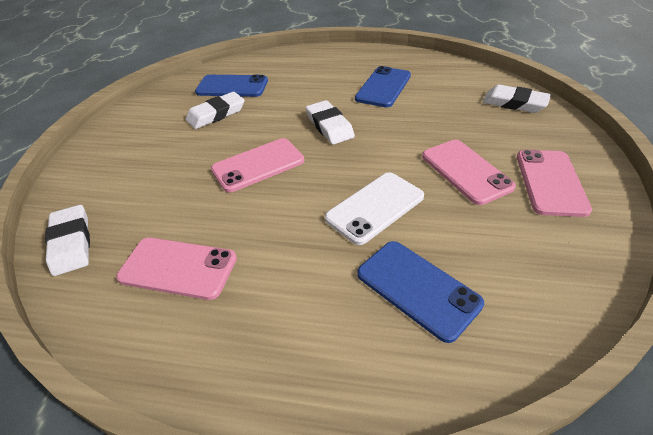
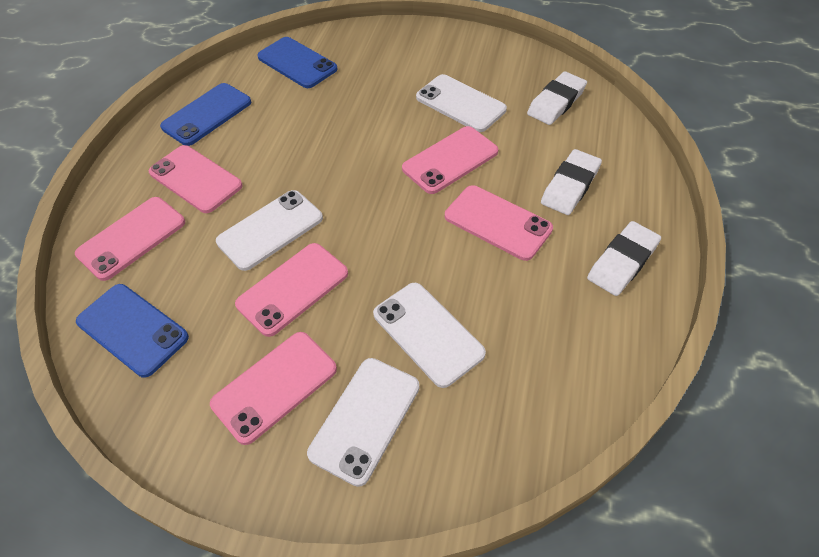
pink phone: 4 -> 6
white eraser: 4 -> 3
white phone: 1 -> 4

